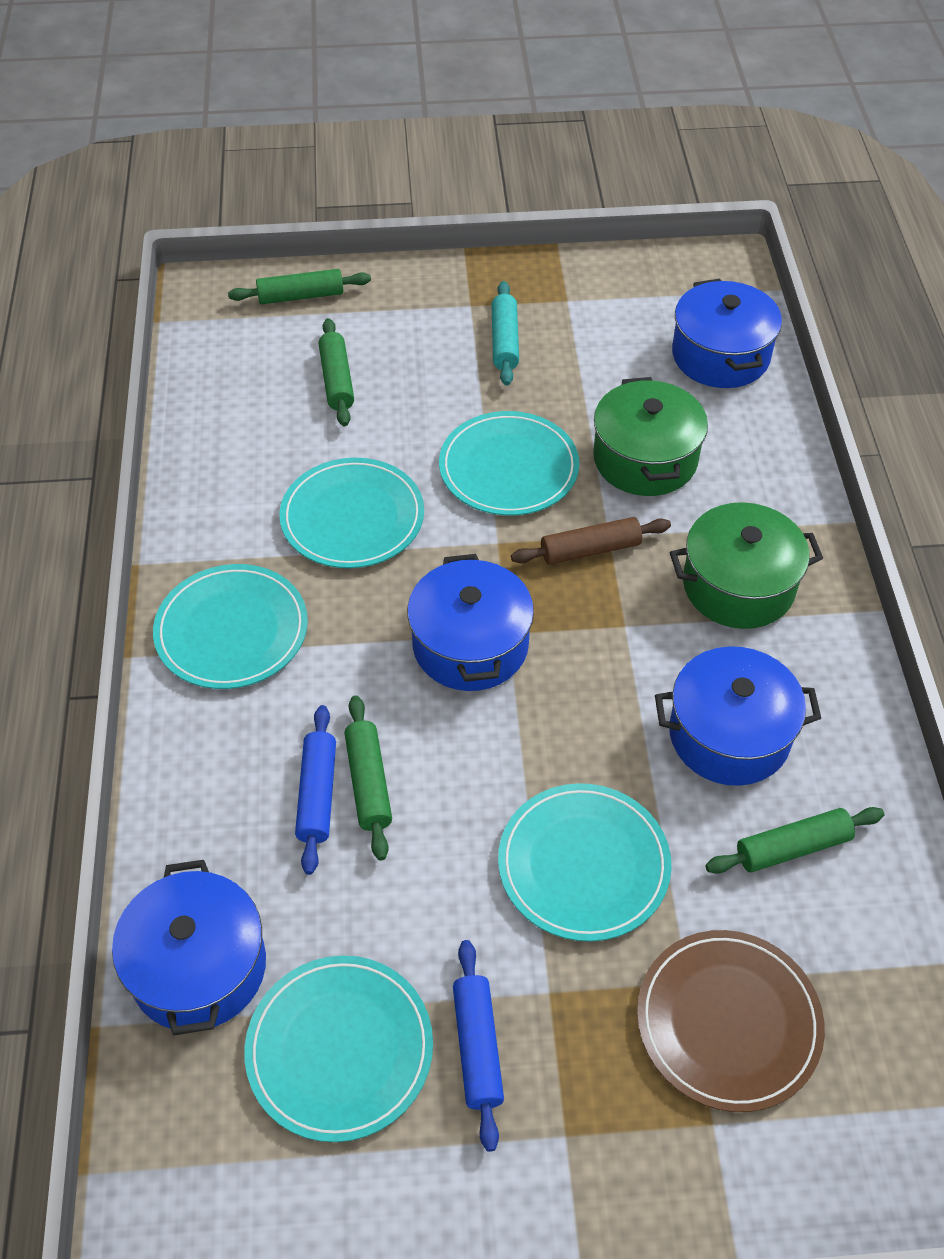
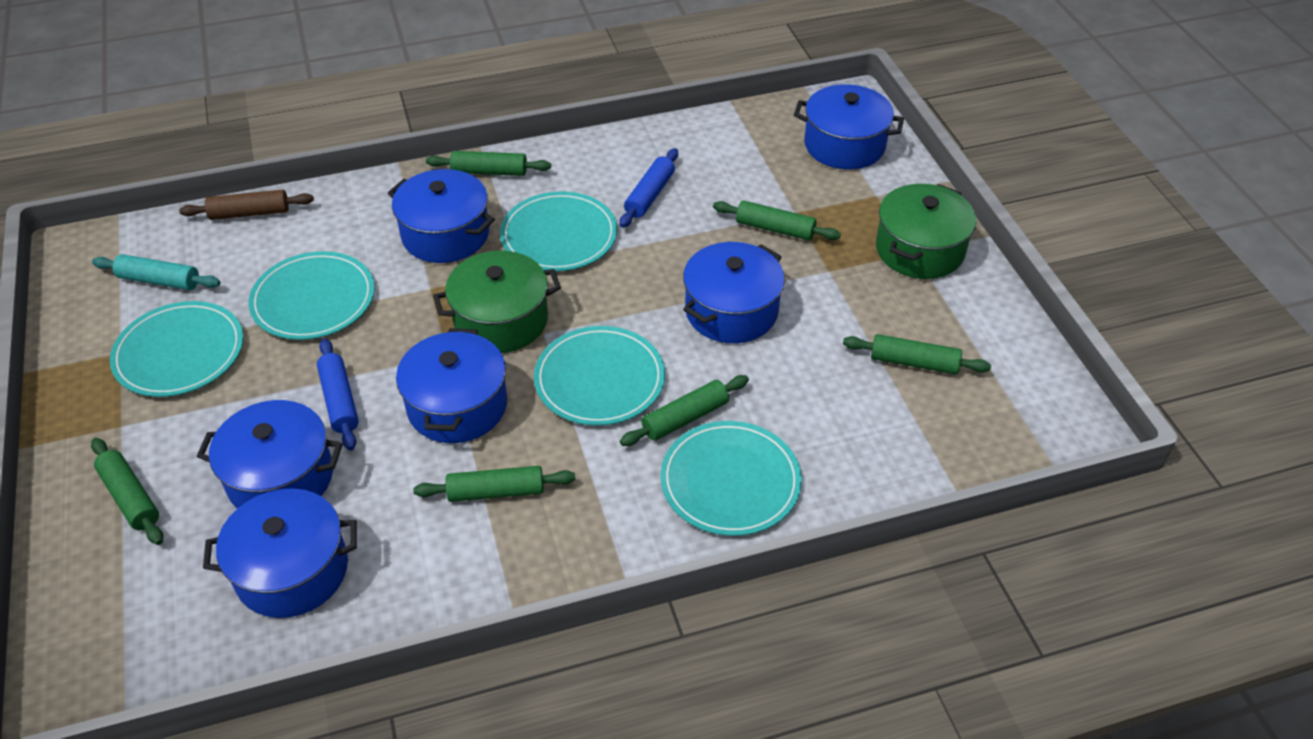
blue pot: 4 -> 6
brown plate: 1 -> 0
green rolling pin: 4 -> 6

